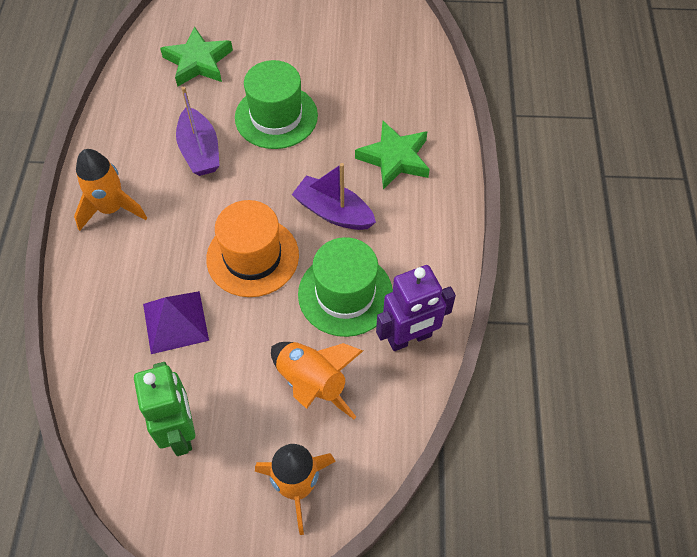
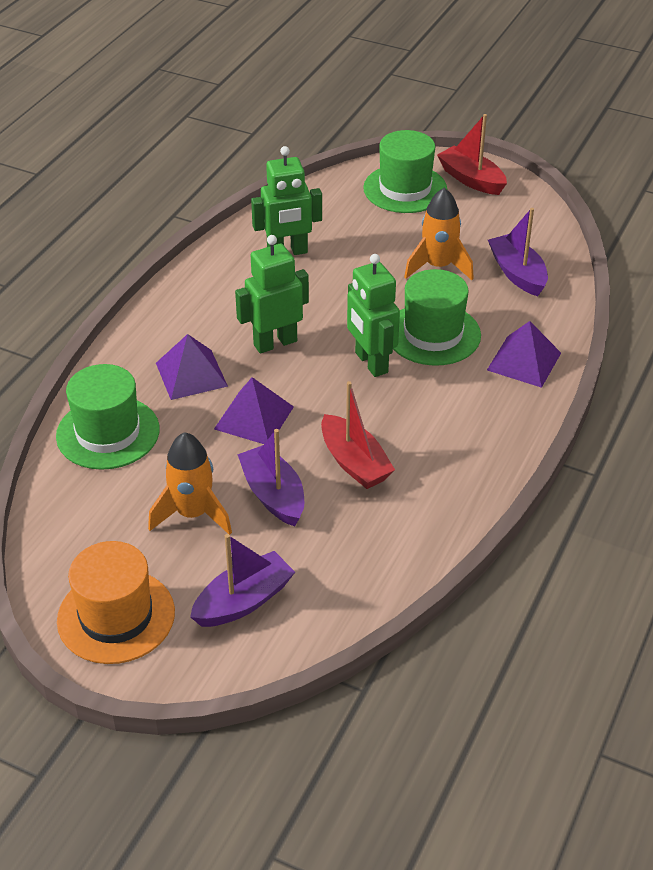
green hat: 2 -> 3
green robot: 1 -> 3
green star: 2 -> 0
orange rocket: 3 -> 2
purple boat: 2 -> 3
purple pyramid: 1 -> 3
purple robot: 1 -> 0
red boat: 0 -> 2

